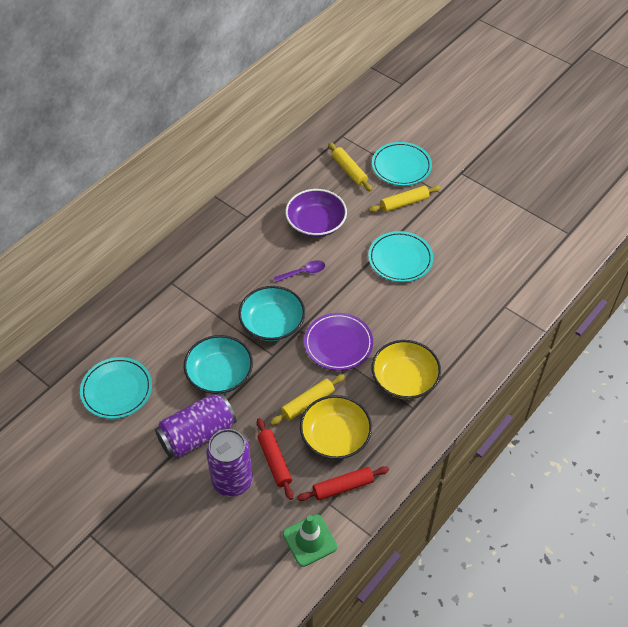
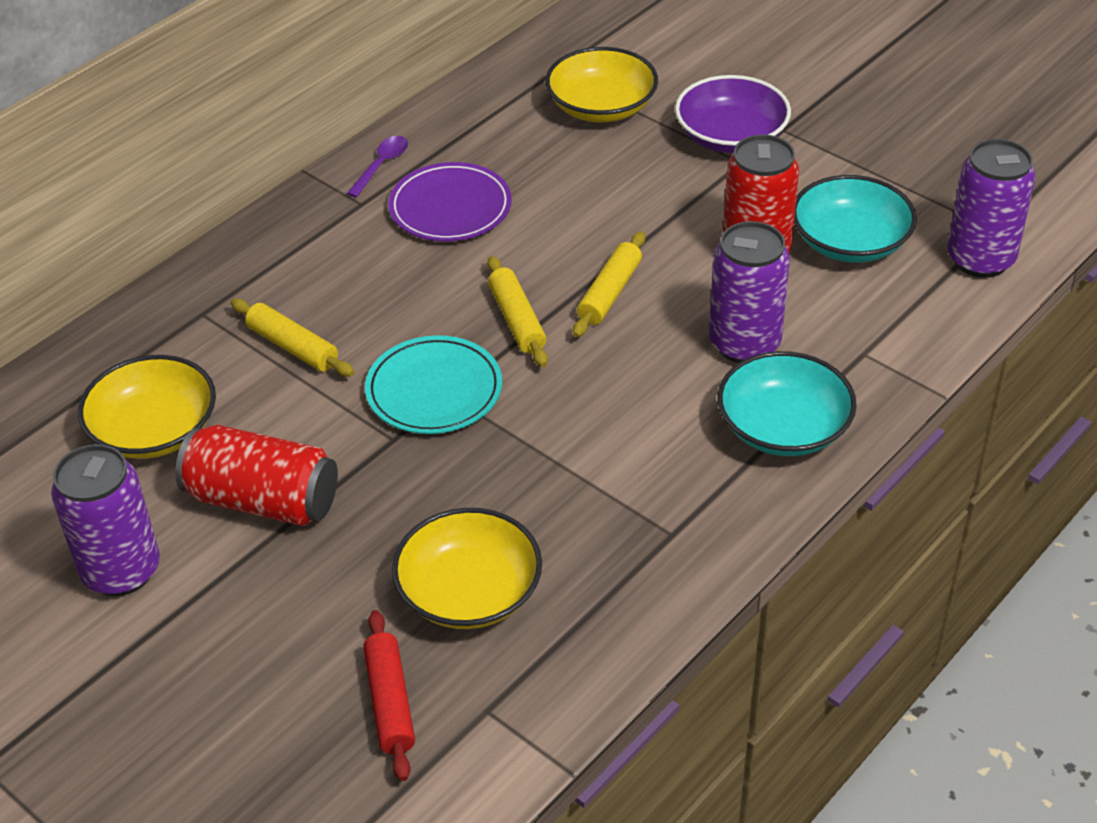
green traffic cone: 1 -> 0
purple can: 2 -> 3
red can: 0 -> 2
red rolling pin: 2 -> 1
turquoise plate: 3 -> 1
yellow bowl: 2 -> 3

